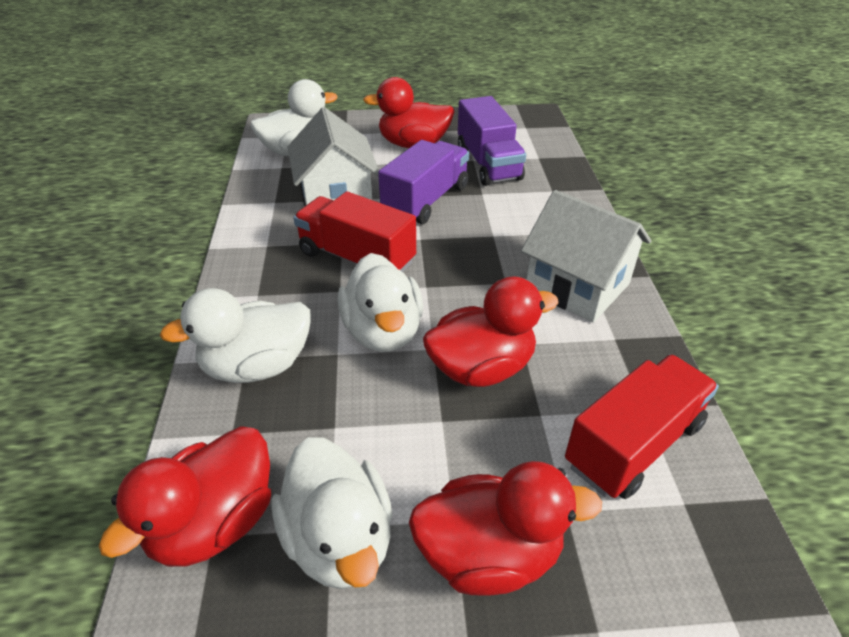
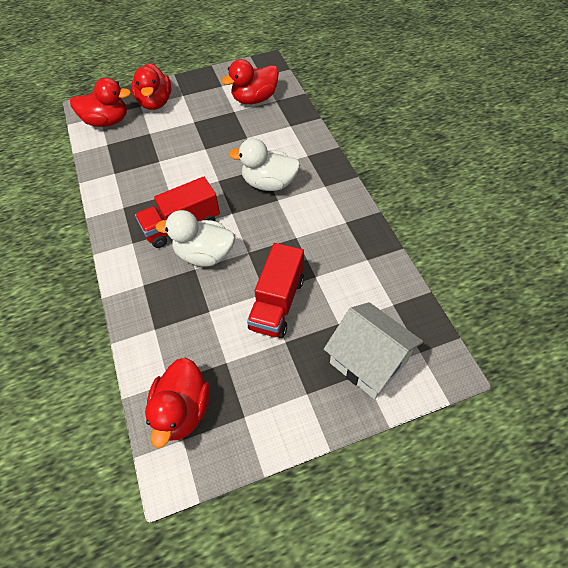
purple truck: 2 -> 0
white duck: 4 -> 2
white house: 2 -> 1

